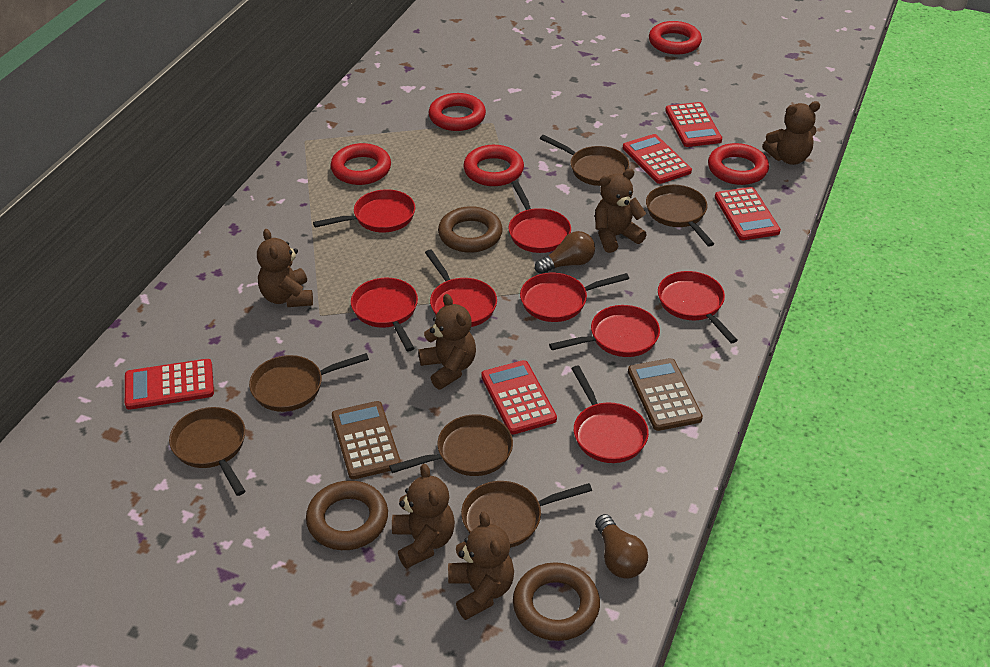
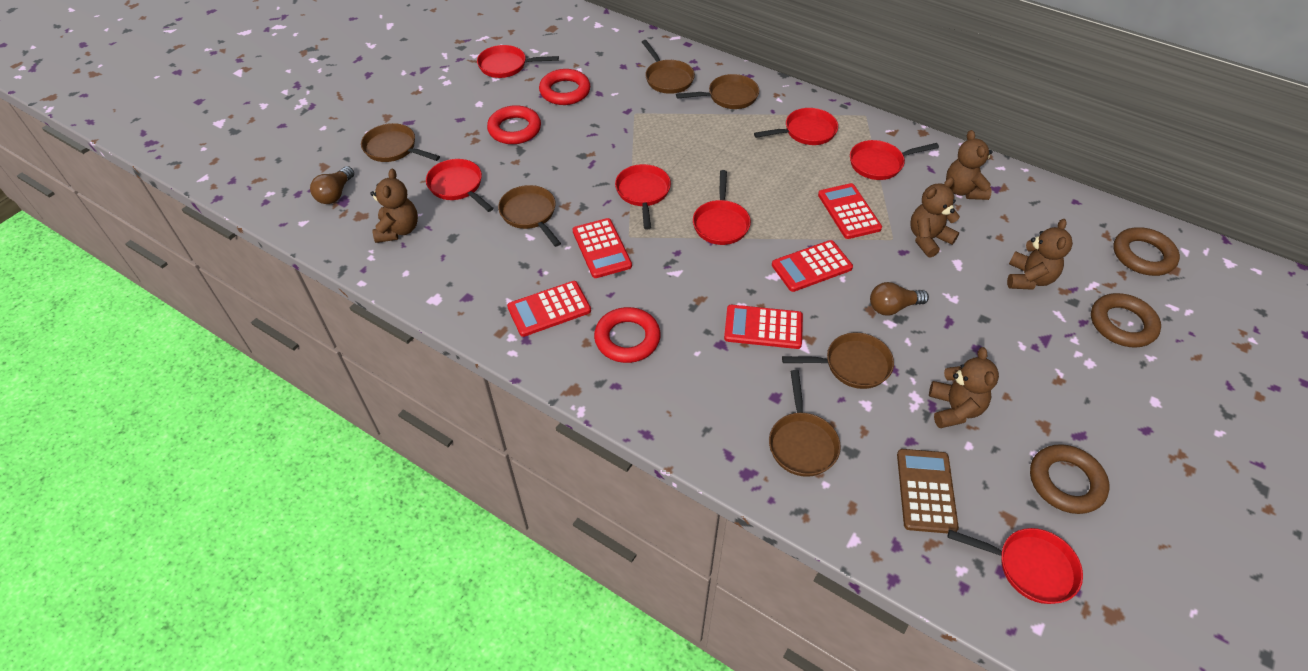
brown calculator: 2 -> 1
brown teddy bear: 6 -> 5
red pan: 8 -> 7
red ring: 5 -> 3

